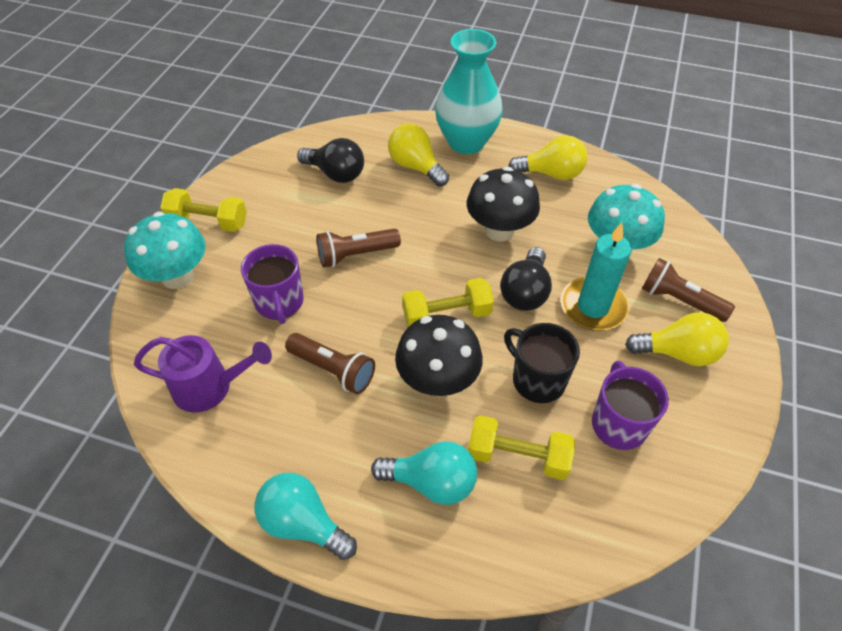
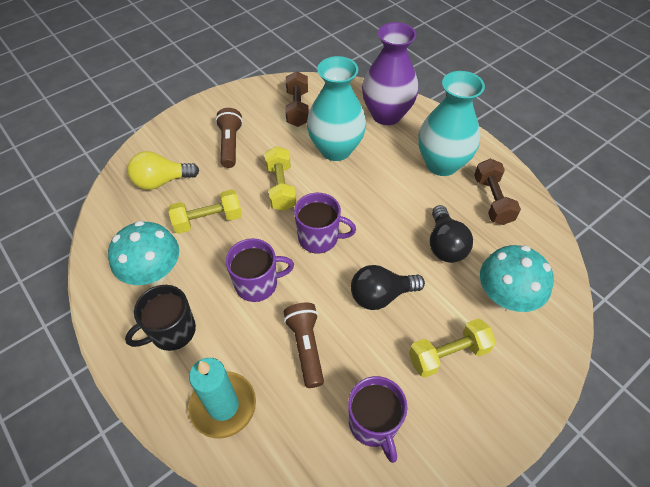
black mushroom: 2 -> 0
brown dumbbell: 0 -> 2
brown flashlight: 3 -> 2
purple mug: 2 -> 3
purple vase: 0 -> 1
purple watering can: 1 -> 0
turquoise light bulb: 2 -> 0
turquoise vase: 1 -> 2
yellow light bulb: 3 -> 1

